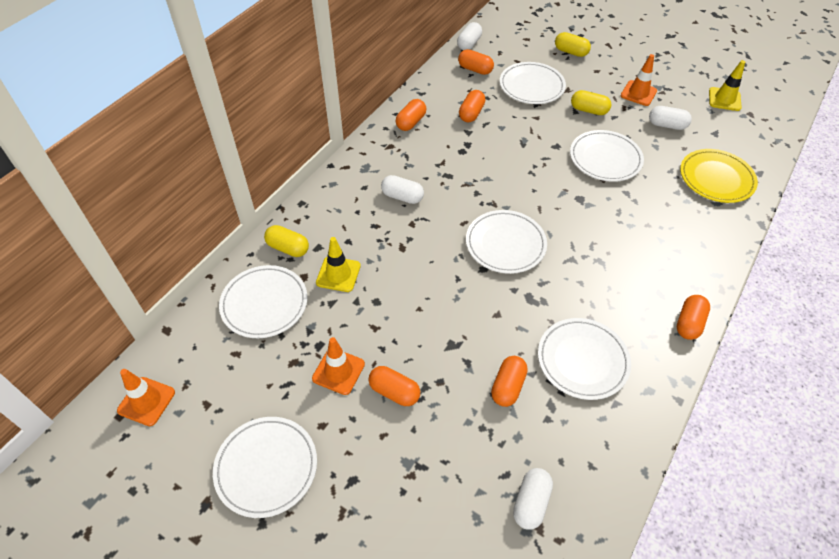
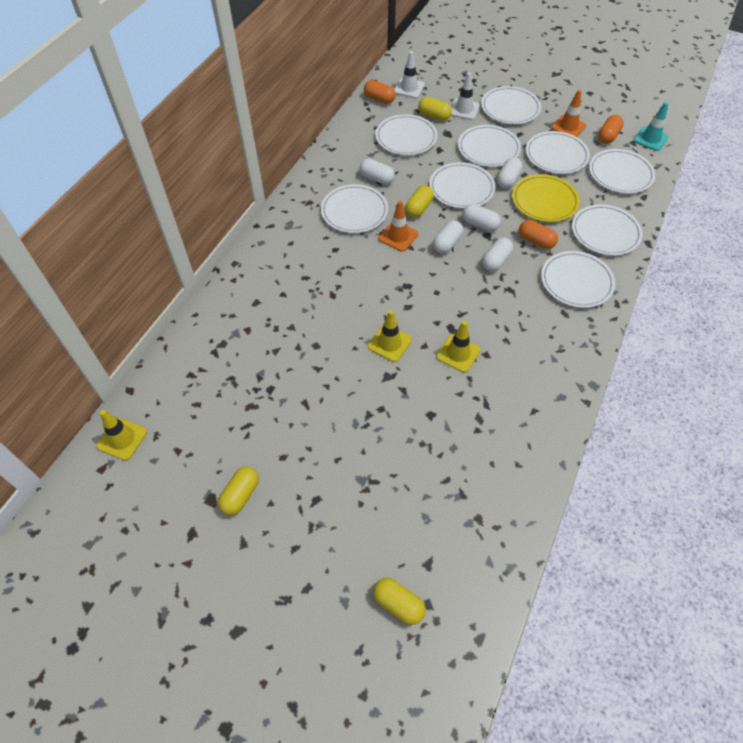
orange capsule: 6 -> 3
orange traffic cone: 3 -> 2
turquoise traffic cone: 0 -> 1
white capsule: 4 -> 5
white plate: 6 -> 9
white traffic cone: 0 -> 2
yellow capsule: 3 -> 4
yellow traffic cone: 2 -> 3

